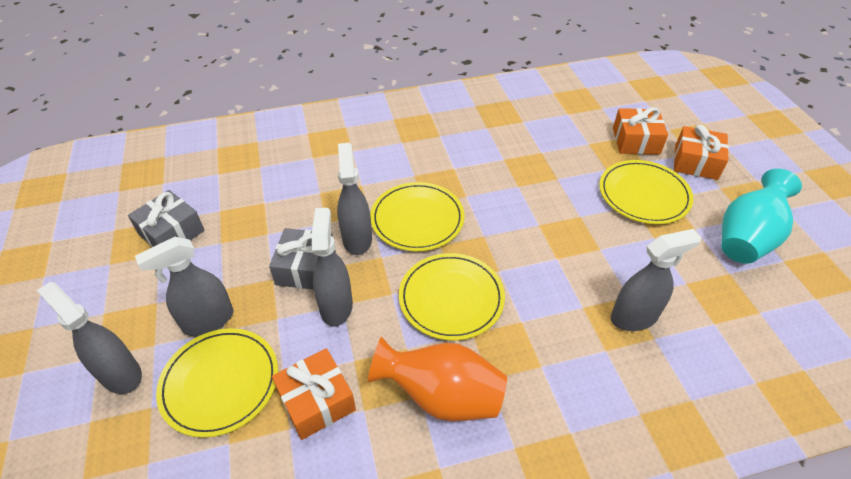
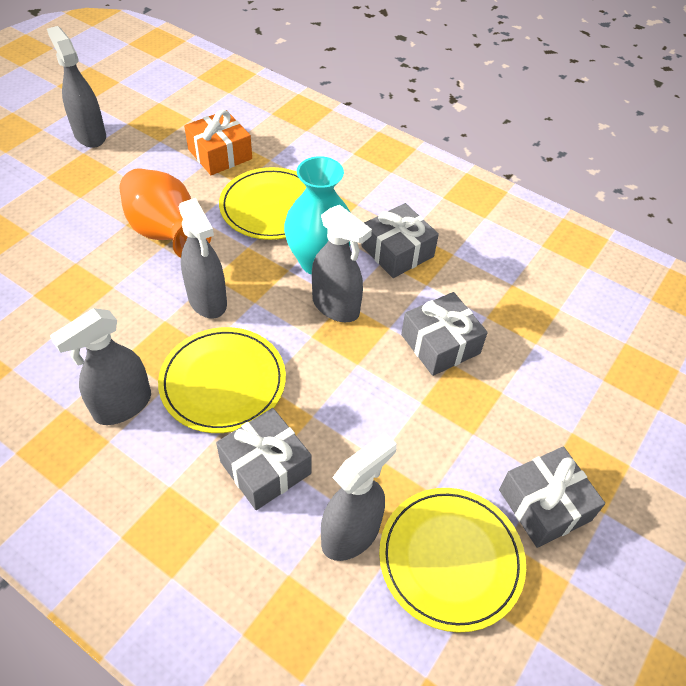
grey gift: 2 -> 4
orange gift: 3 -> 1
yellow plate: 4 -> 3

